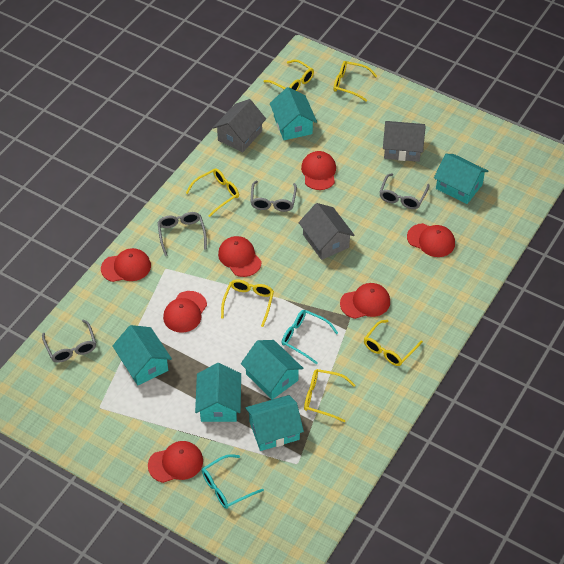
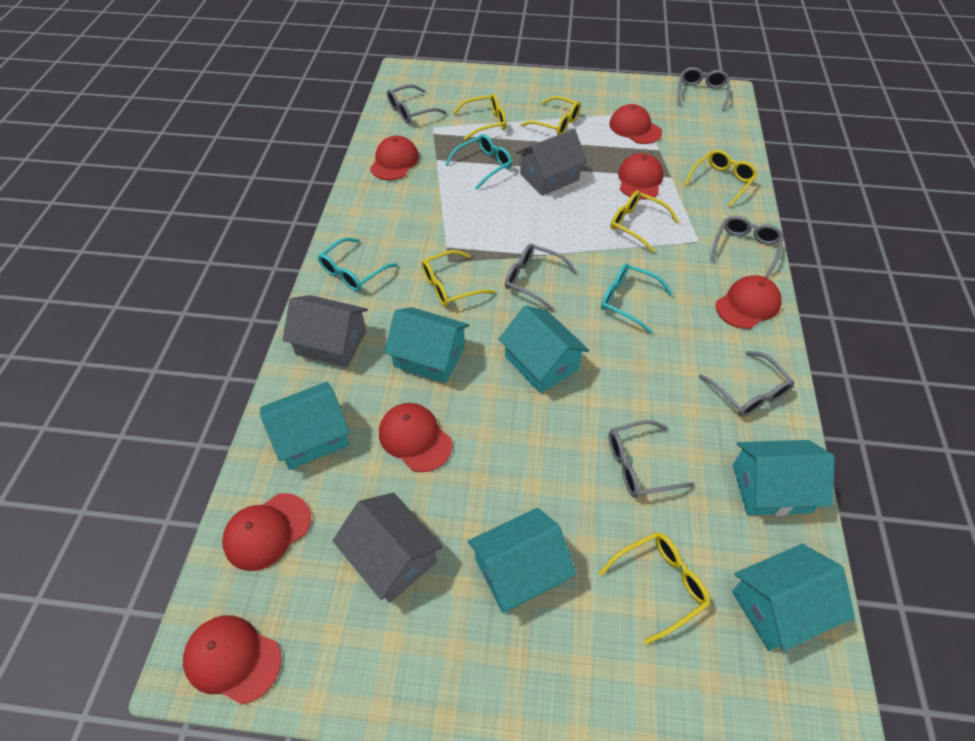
grey glasses: 4 -> 6
turquoise glasses: 2 -> 3

